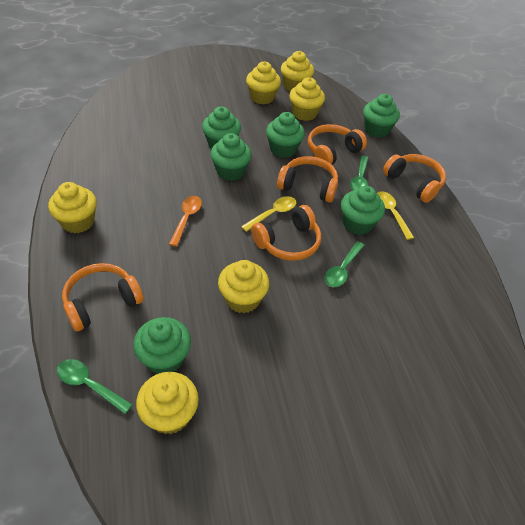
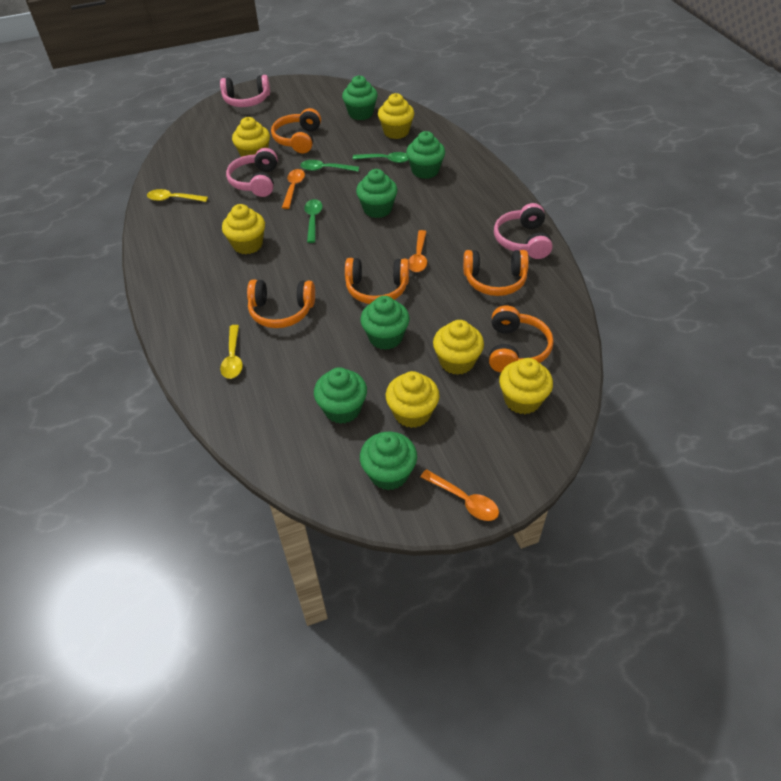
orange spoon: 1 -> 3
pink headphones: 0 -> 3

